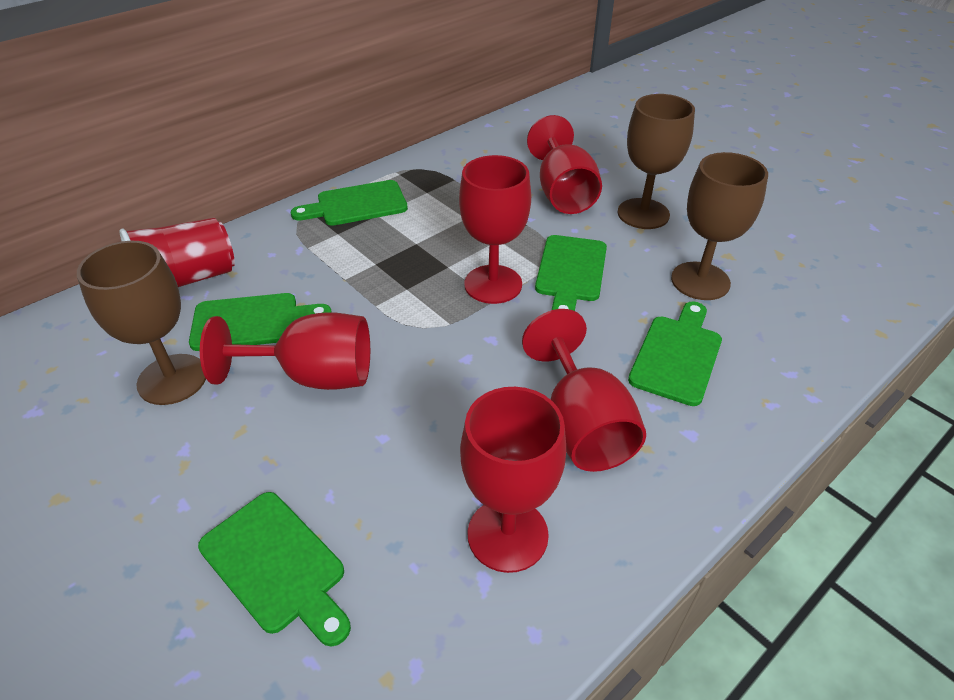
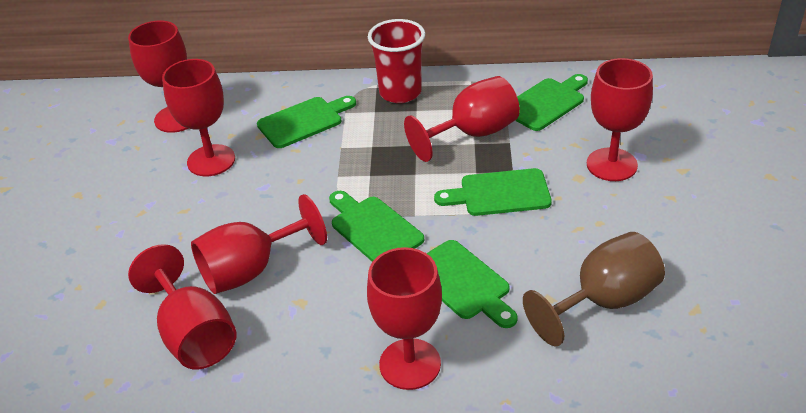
brown goblet: 3 -> 1
red goblet: 5 -> 7

